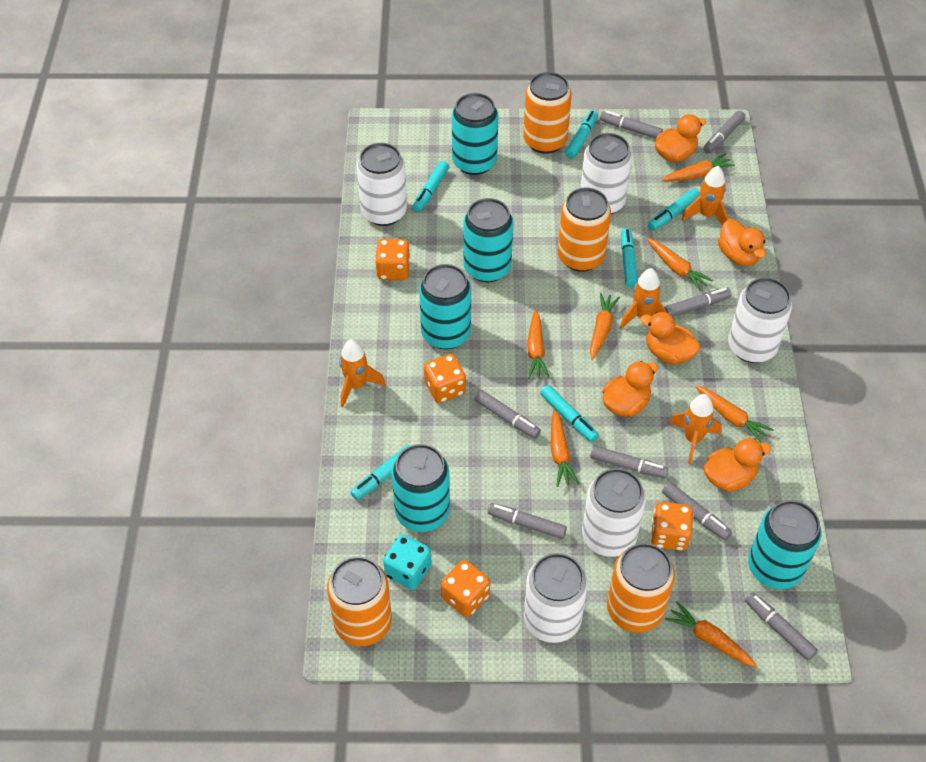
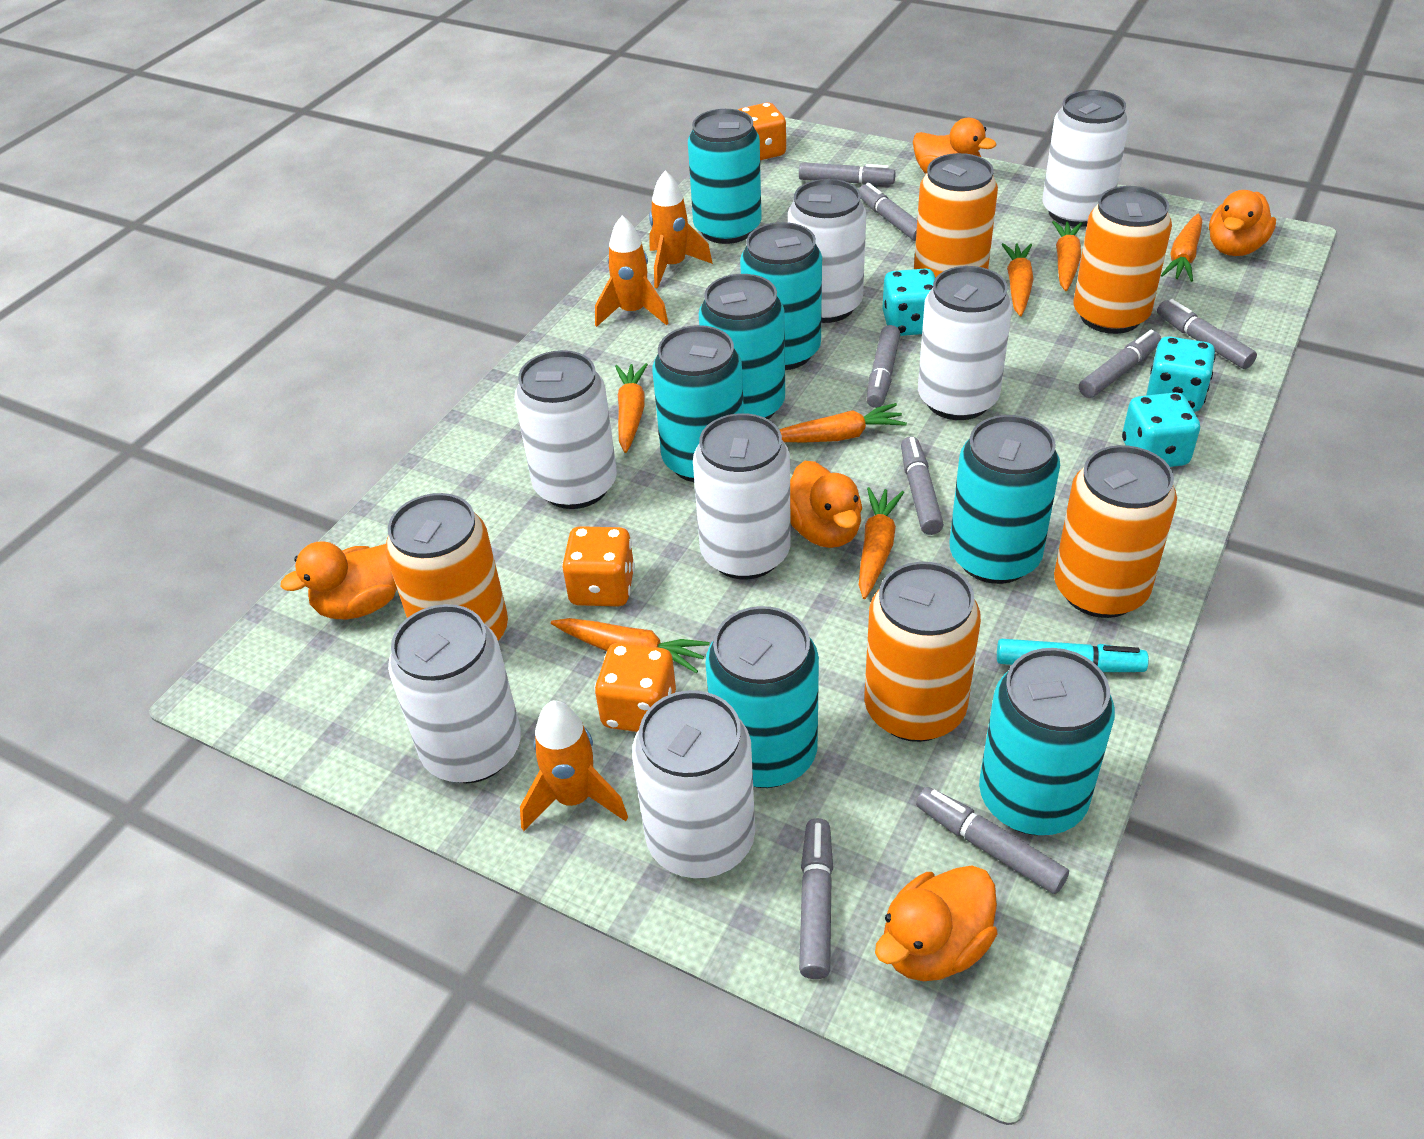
orange can: 4 -> 5
orange dice: 4 -> 3
orange rocket: 4 -> 3
turquoise can: 5 -> 7
turquoise dice: 1 -> 3
turquoise marker: 6 -> 1
white can: 5 -> 7

